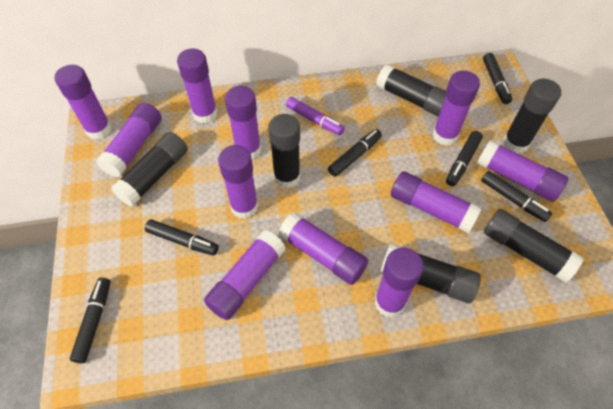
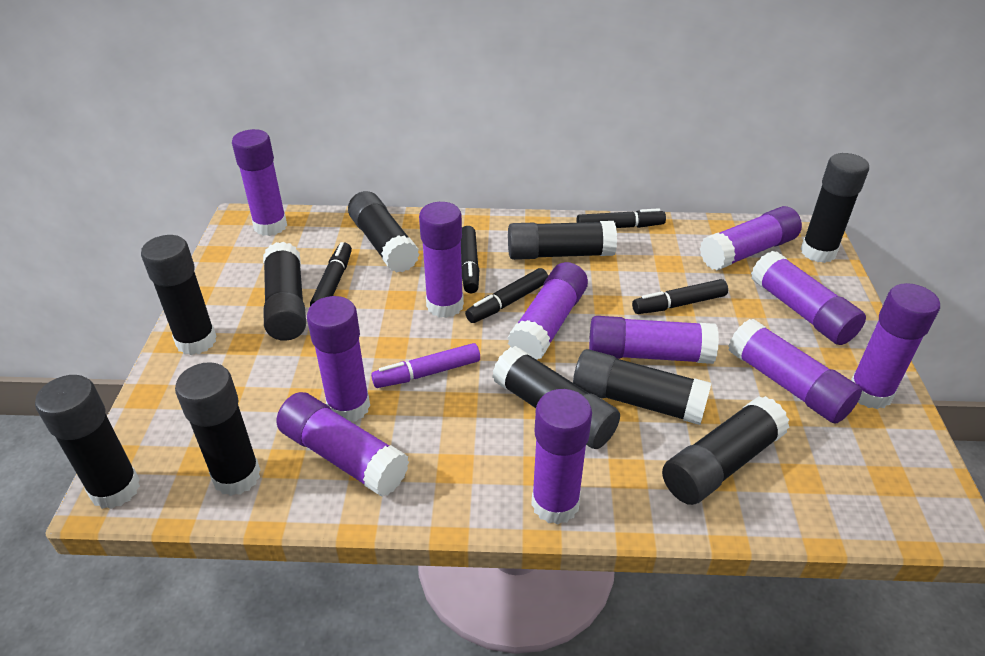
black glue stick: 6 -> 10
black marker: 6 -> 5

